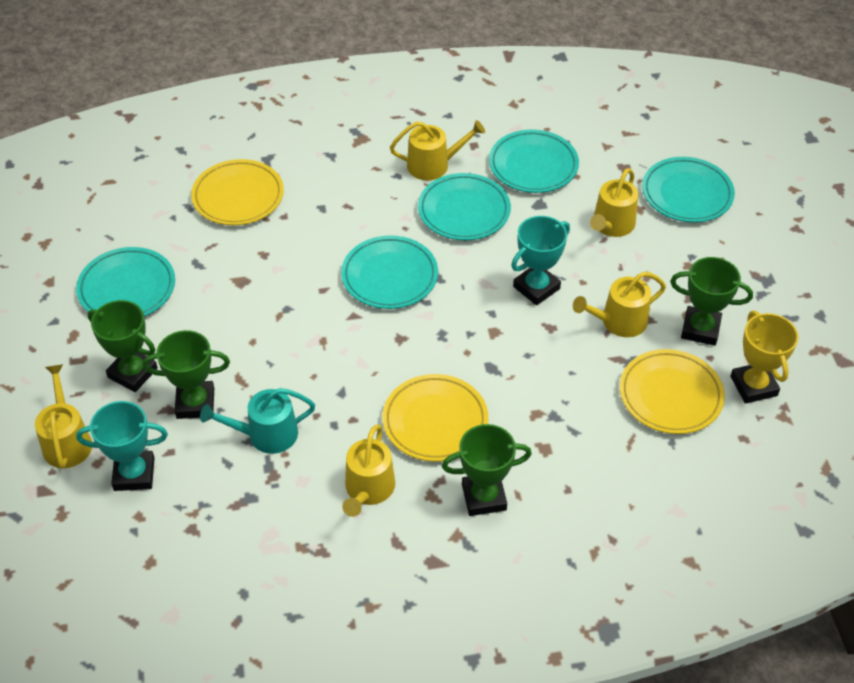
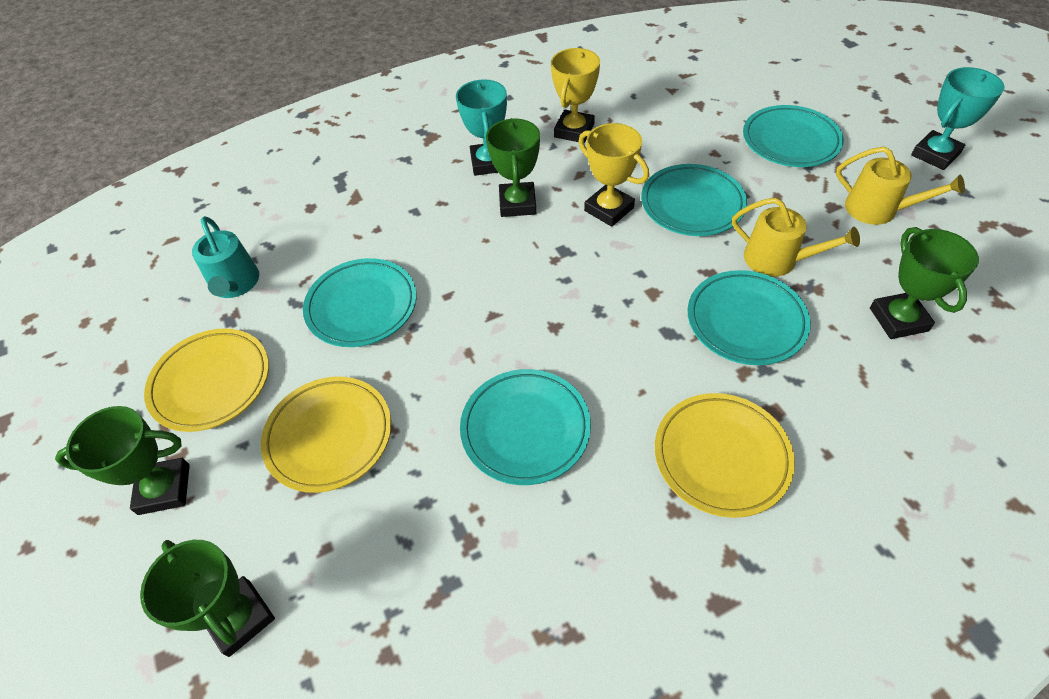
yellow trophy: 1 -> 2
yellow watering can: 5 -> 2

